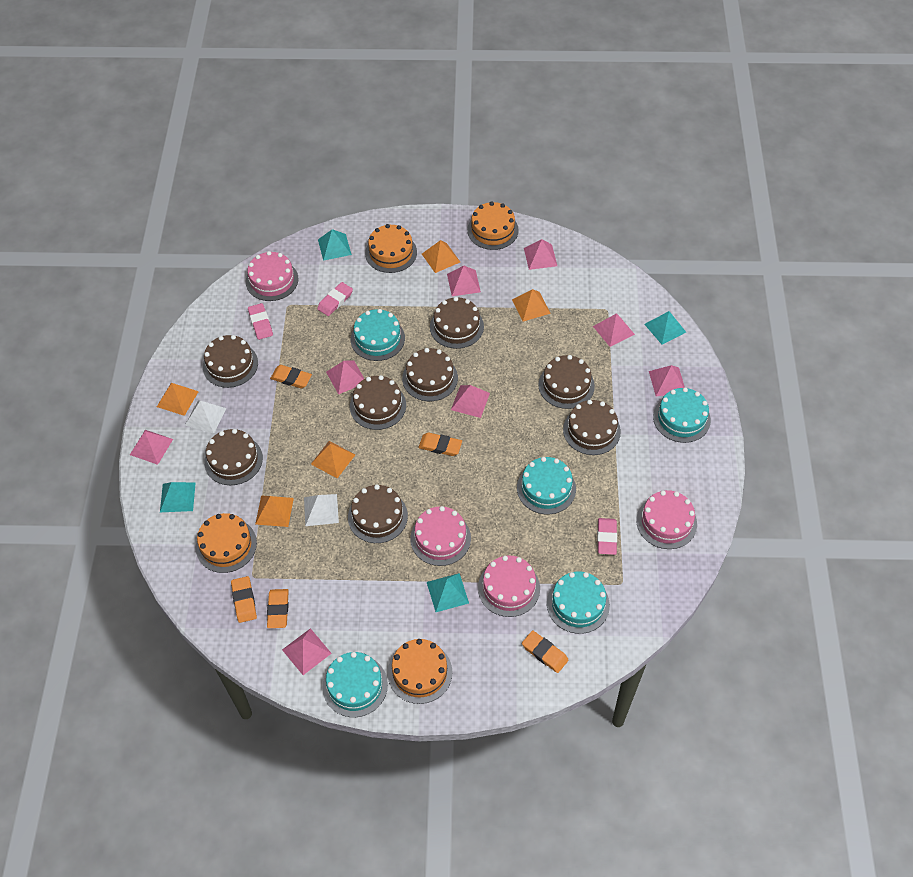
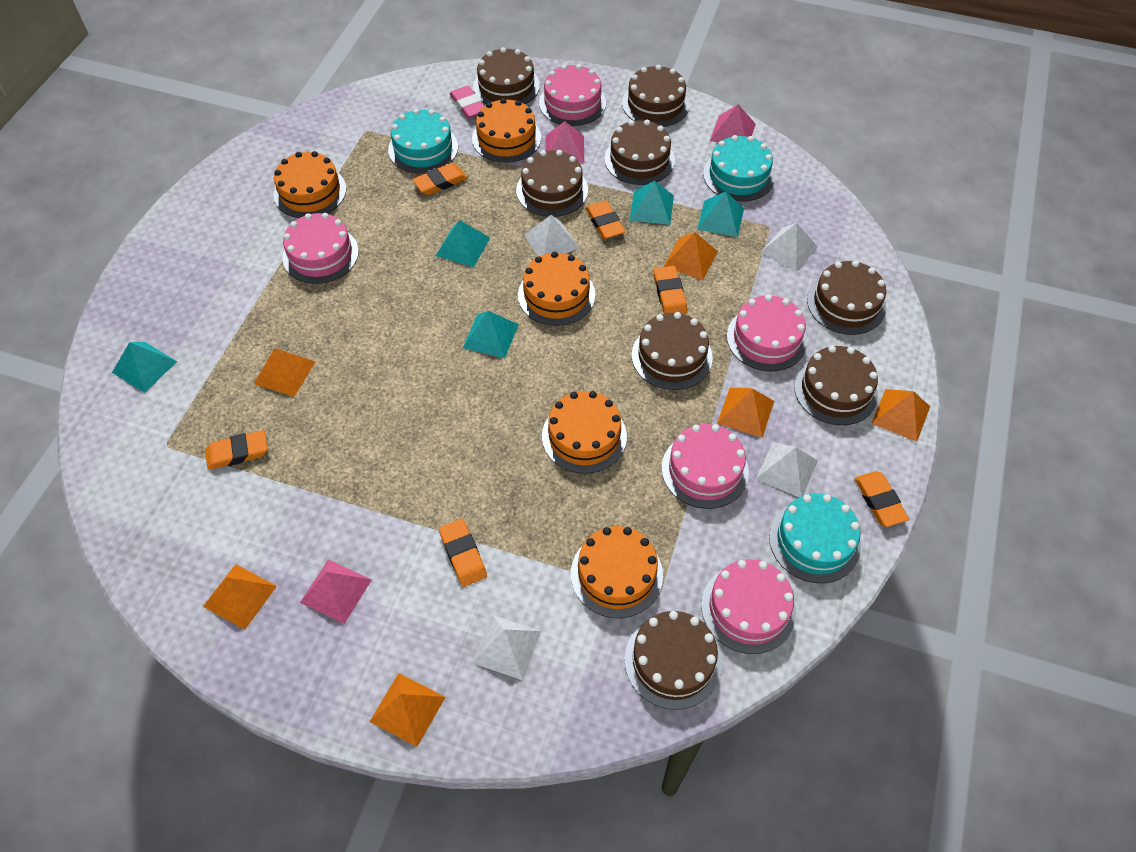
orange cake: 4 -> 5
orange eraser: 5 -> 6
orange pyramid: 5 -> 6
pink cake: 4 -> 5
pink eraser: 3 -> 1
pink pyramid: 8 -> 3
turquoise cake: 5 -> 3
turquoise pyramid: 4 -> 5
white pyramid: 2 -> 4

